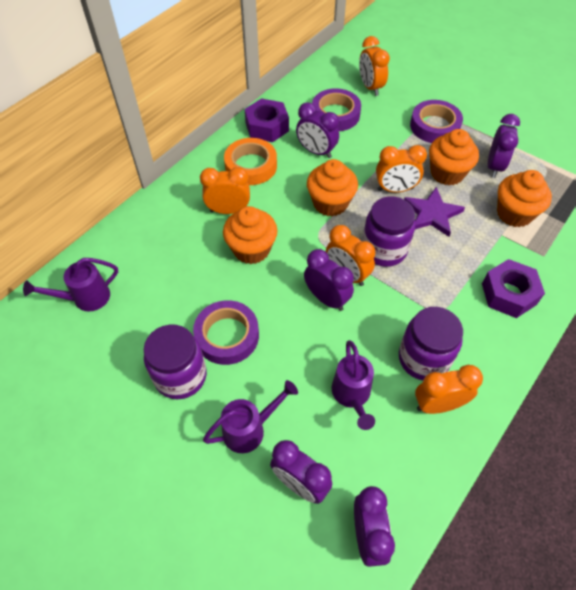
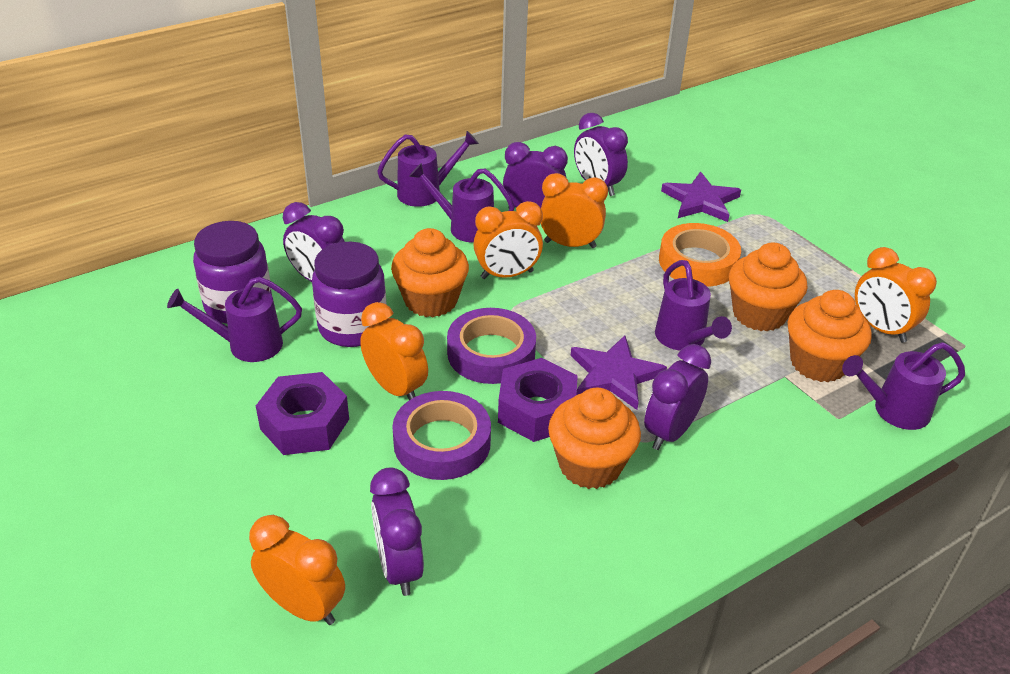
purple jar: 3 -> 2
purple star: 1 -> 2
purple tape: 3 -> 2
purple watering can: 3 -> 5

